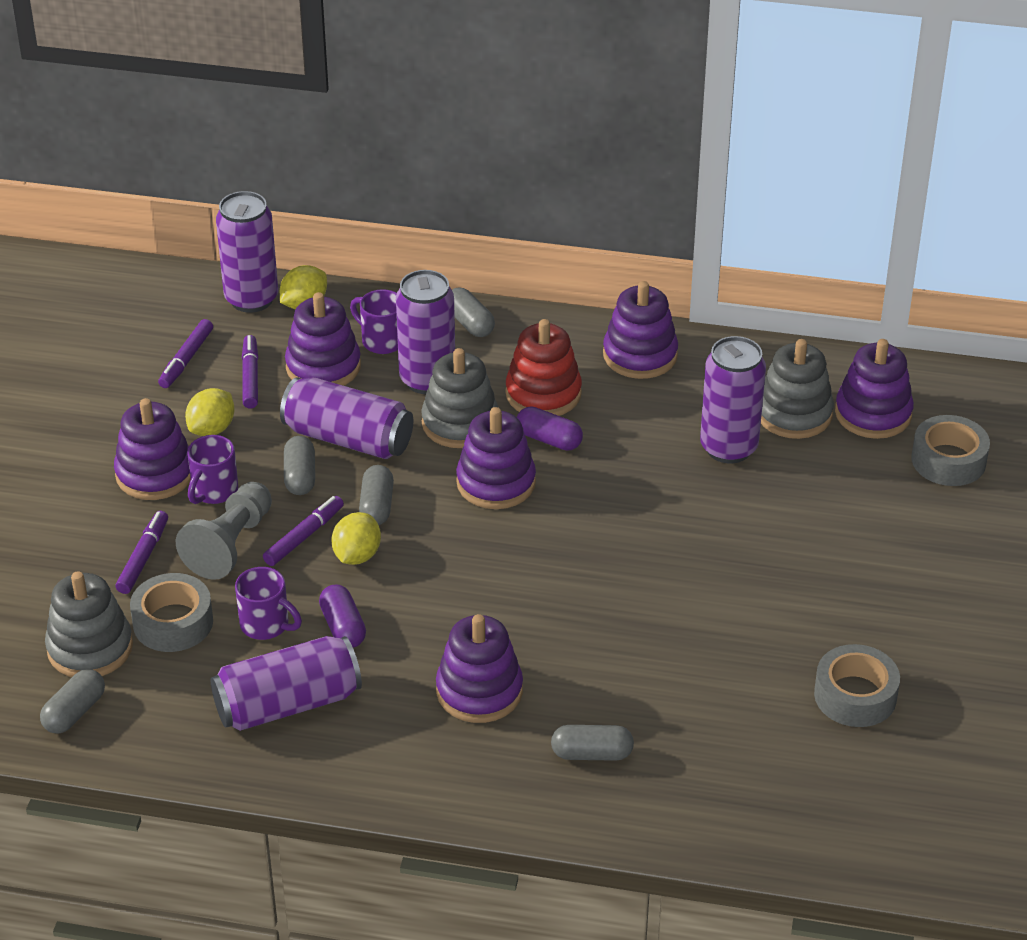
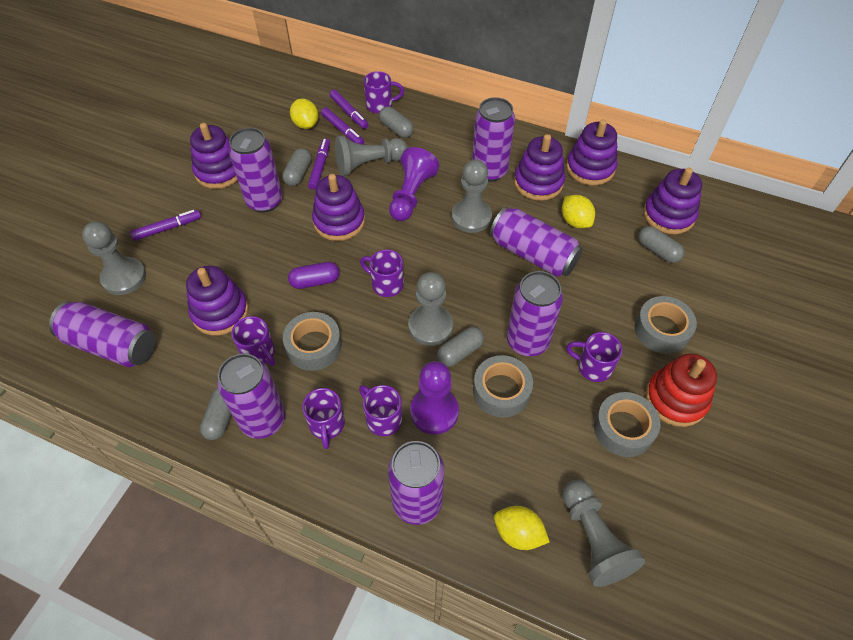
grey pawn: 1 -> 5
grey stacking toy: 3 -> 0
grey tape: 3 -> 4
purple can: 5 -> 7
purple capsule: 2 -> 1
purple mug: 3 -> 6
purple pawn: 0 -> 2

